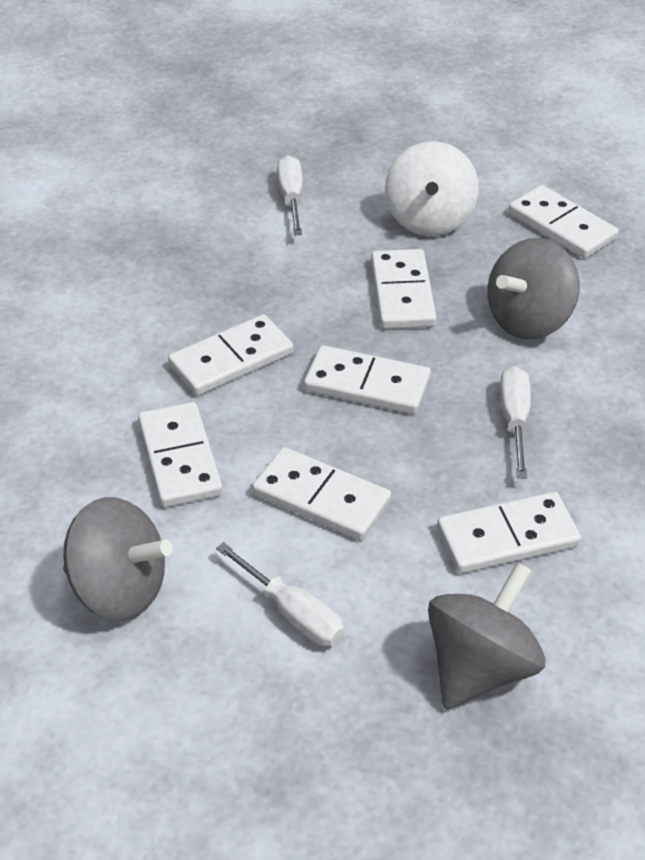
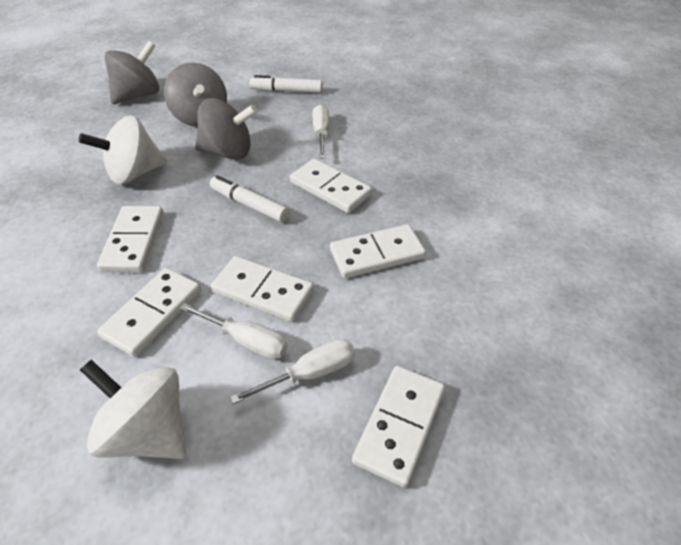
white domino: 7 -> 6
white marker: 0 -> 2
white spinning top: 1 -> 2

